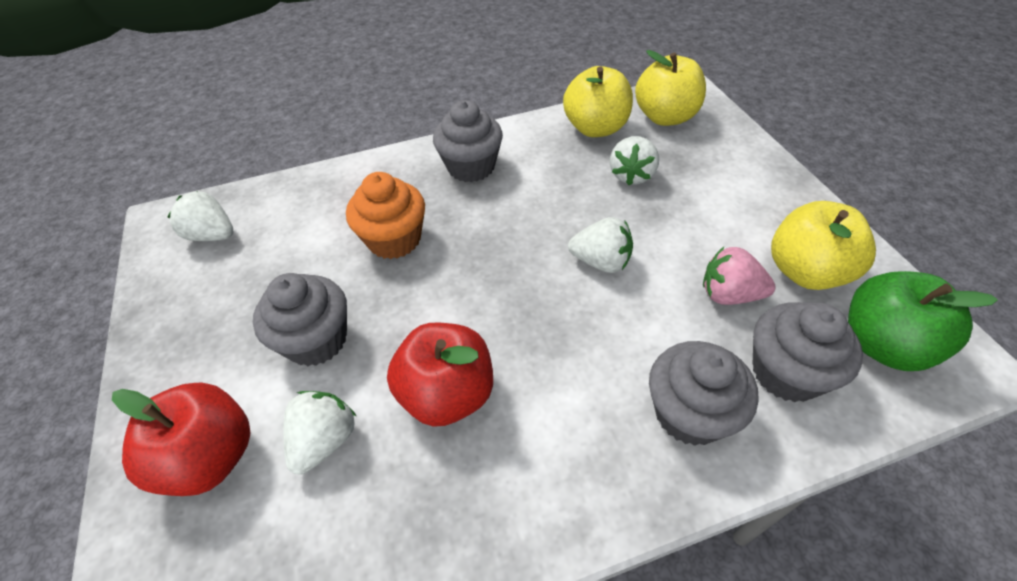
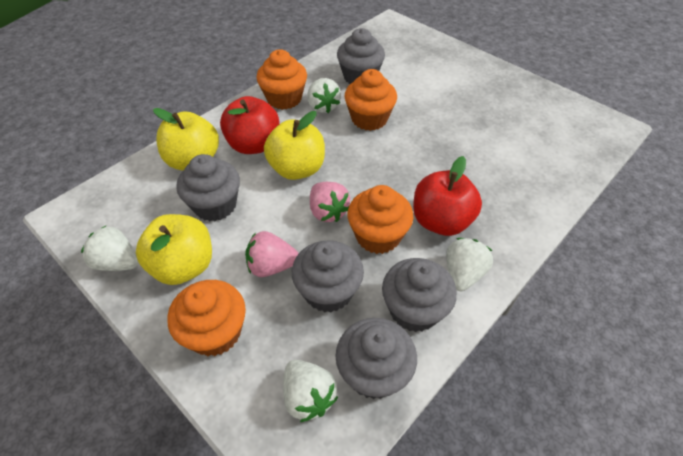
green apple: 1 -> 0
grey cupcake: 4 -> 5
orange cupcake: 1 -> 4
pink strawberry: 1 -> 2

